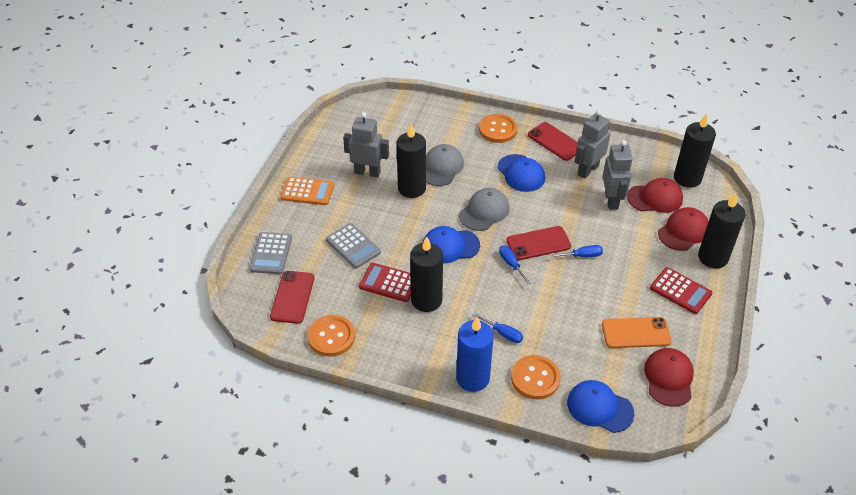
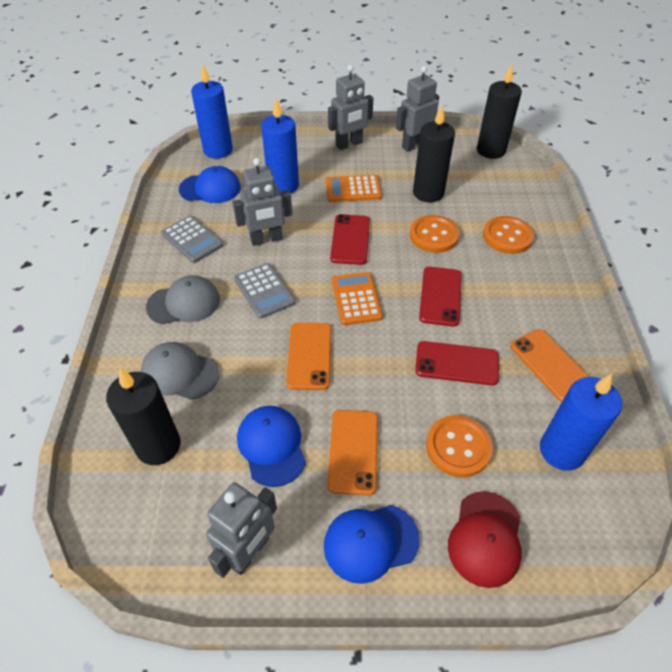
black candle: 4 -> 3
blue candle: 1 -> 3
blue screwdriver: 3 -> 0
grey robot: 3 -> 4
orange calculator: 1 -> 2
orange phone: 1 -> 3
red calculator: 2 -> 0
red cap: 3 -> 1

